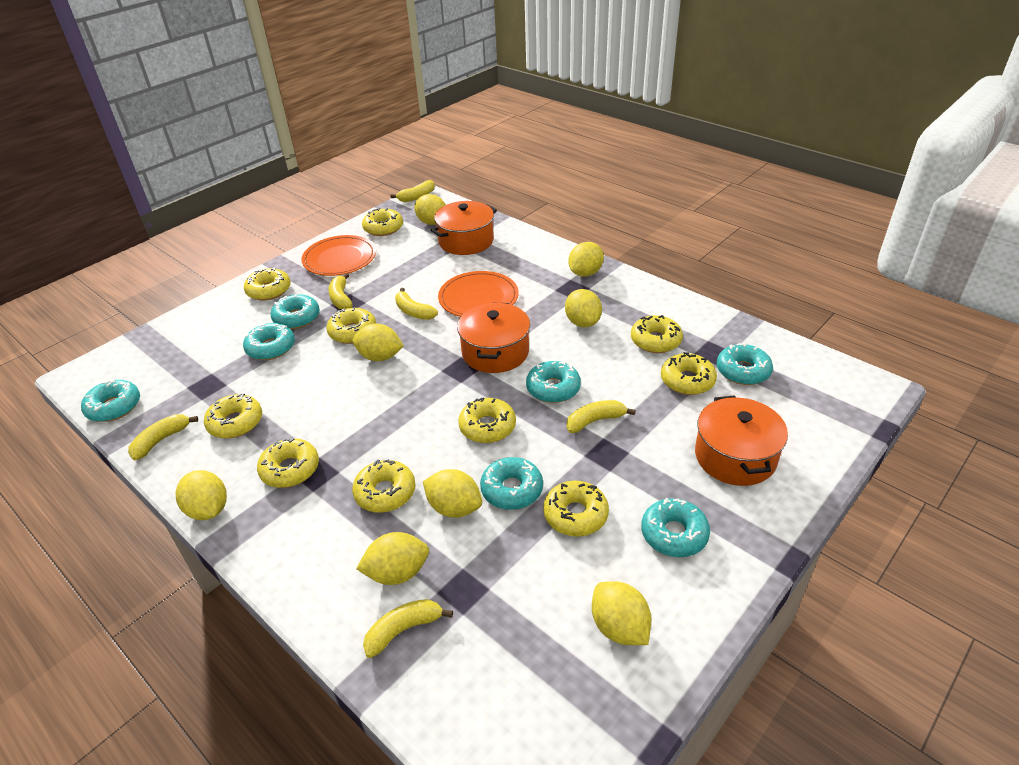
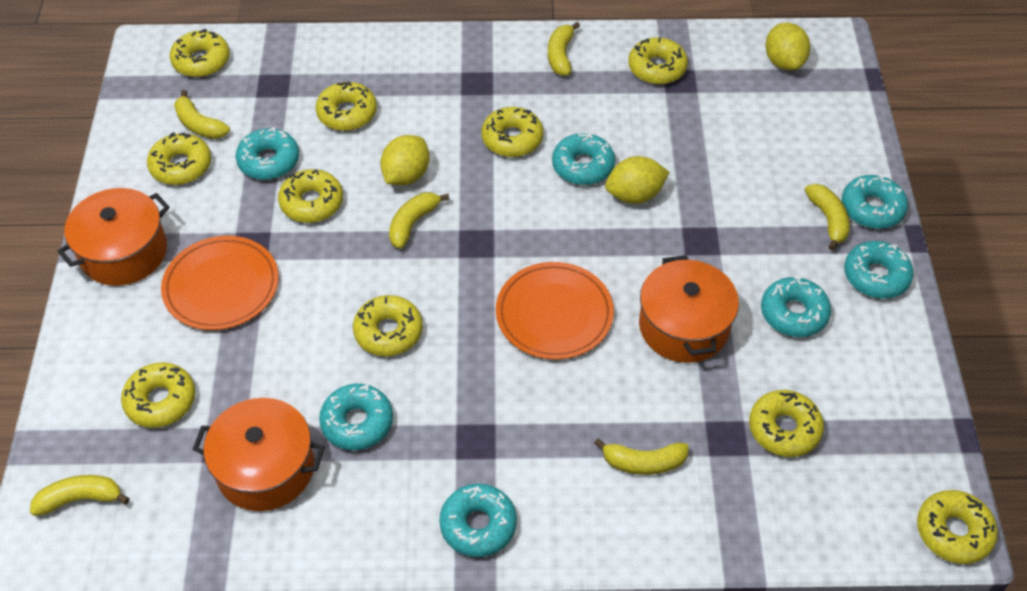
yellow lemon: 8 -> 3

